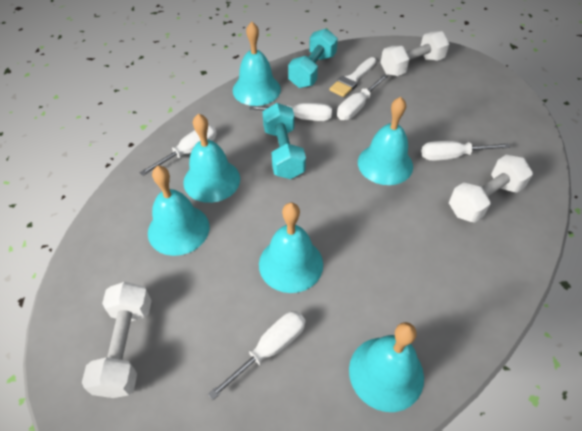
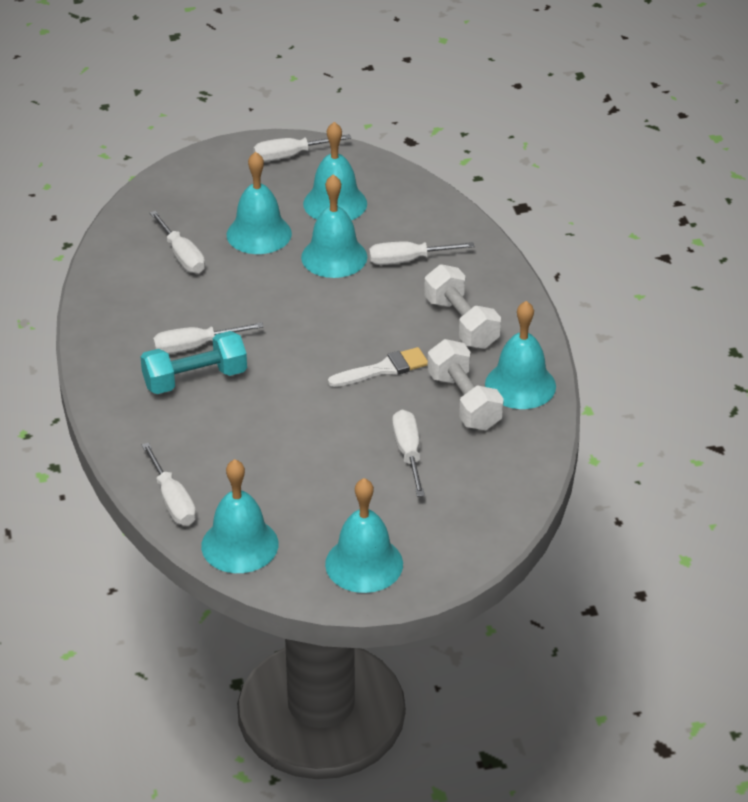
turquoise dumbbell: 2 -> 1
white dumbbell: 3 -> 2
white screwdriver: 5 -> 6

